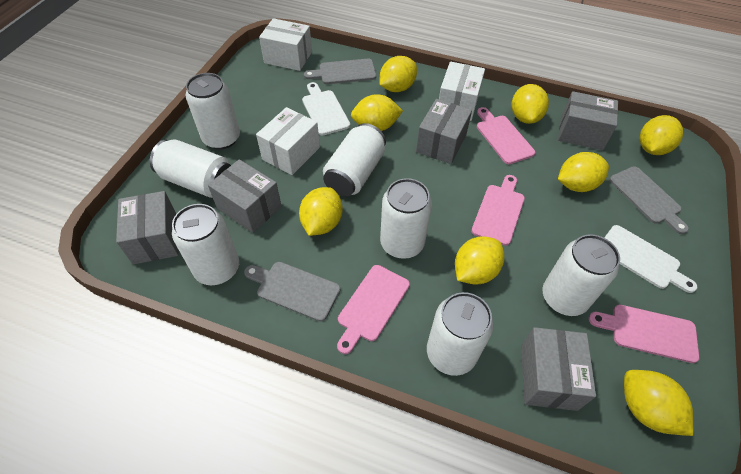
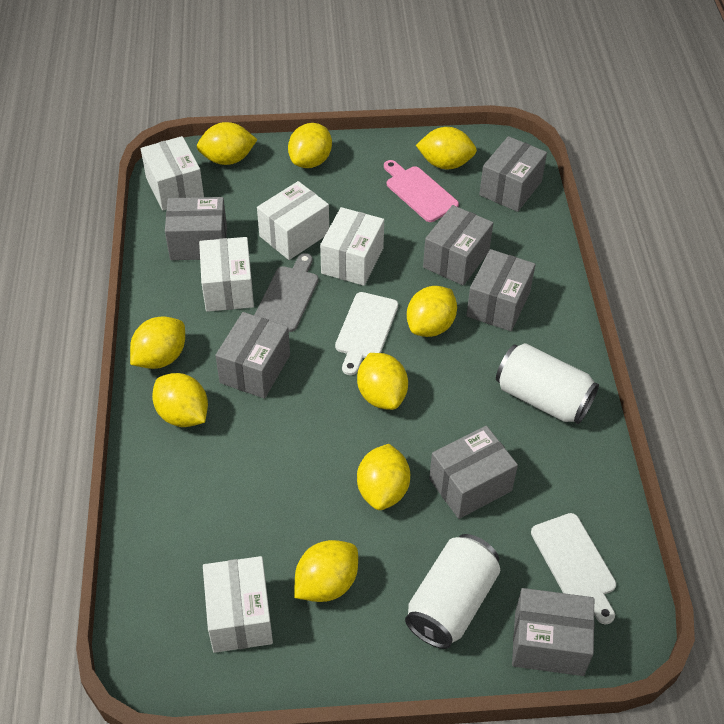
grey box: 5 -> 7
grey cutting board: 3 -> 1
pink cutting board: 4 -> 1
white box: 3 -> 5
white can: 7 -> 2
yellow lemon: 8 -> 9

